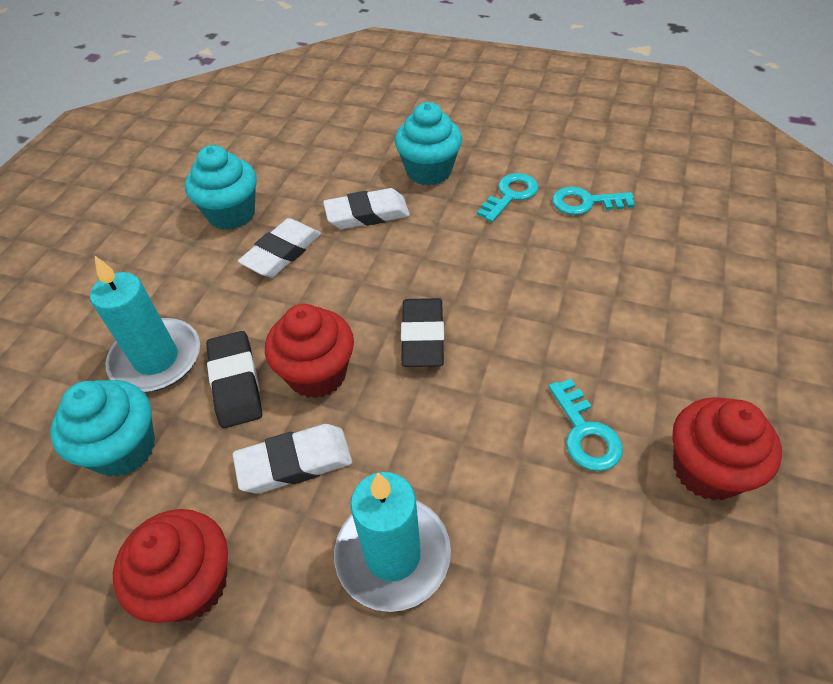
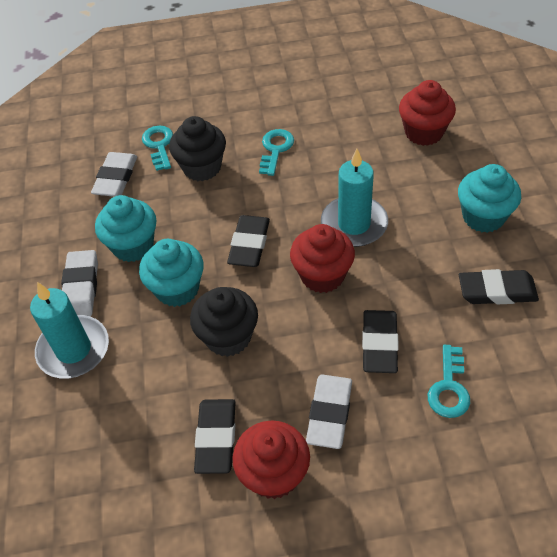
black cupcake: 0 -> 2
black eraser: 2 -> 4

